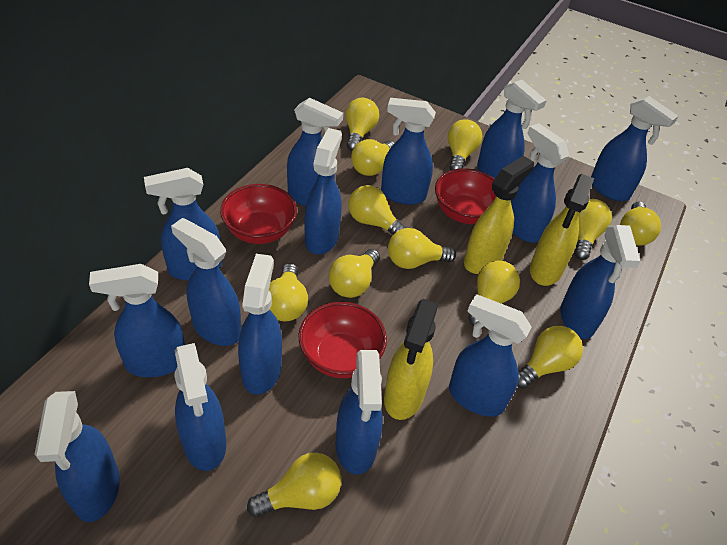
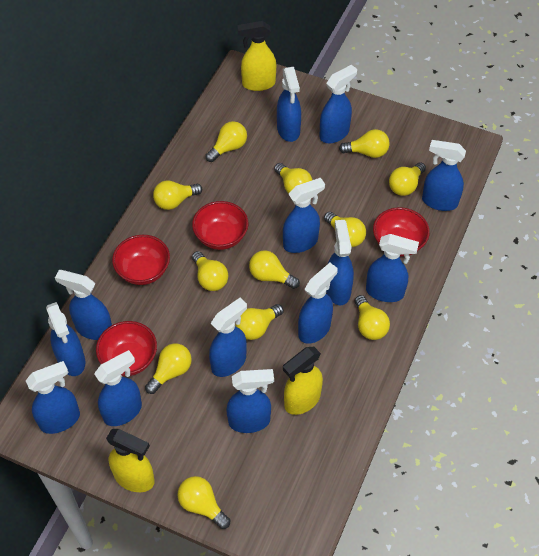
blue spray bottle: 15 -> 13
red bowl: 3 -> 4

